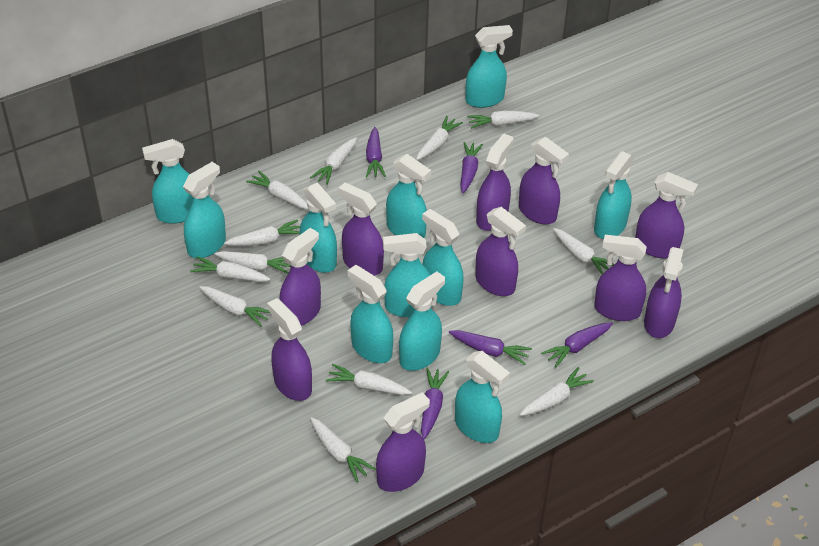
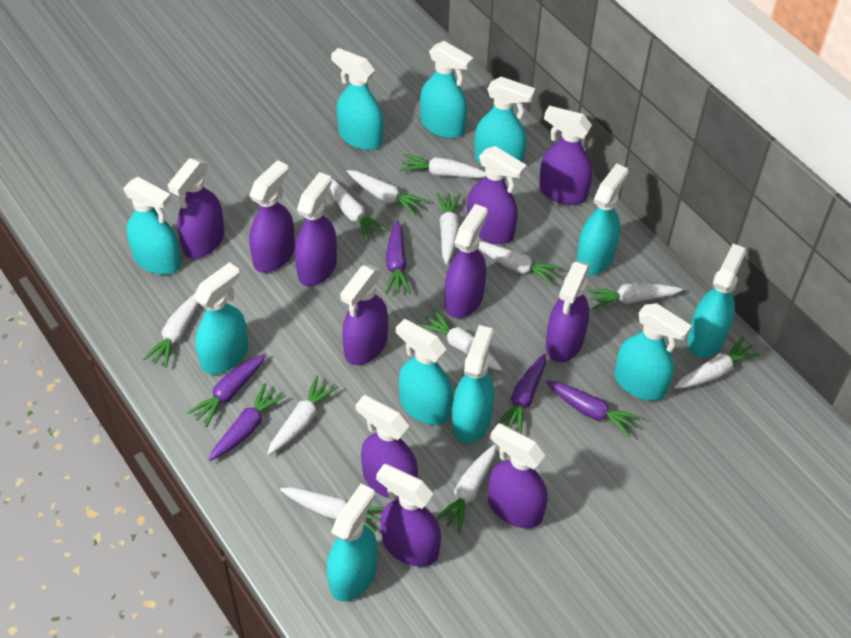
purple spray bottle: 10 -> 11

